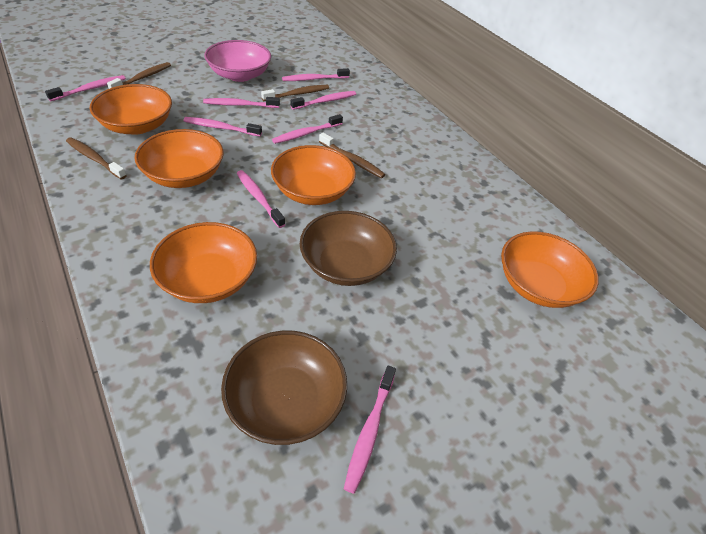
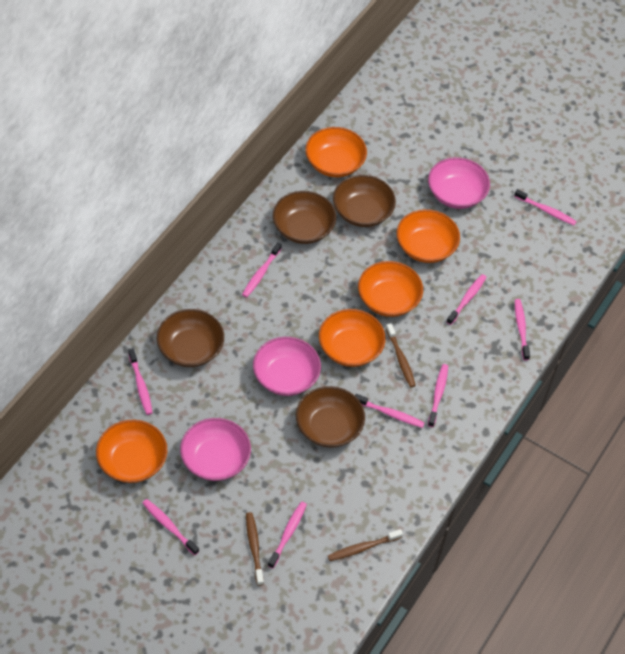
brown bowl: 2 -> 4
brown toothbrush: 4 -> 3
pink bowl: 1 -> 3
pink toothbrush: 8 -> 9

